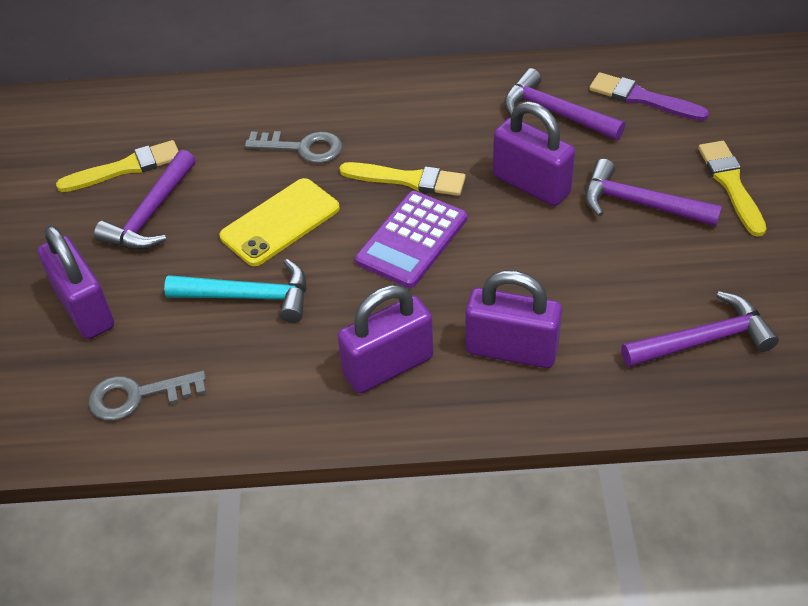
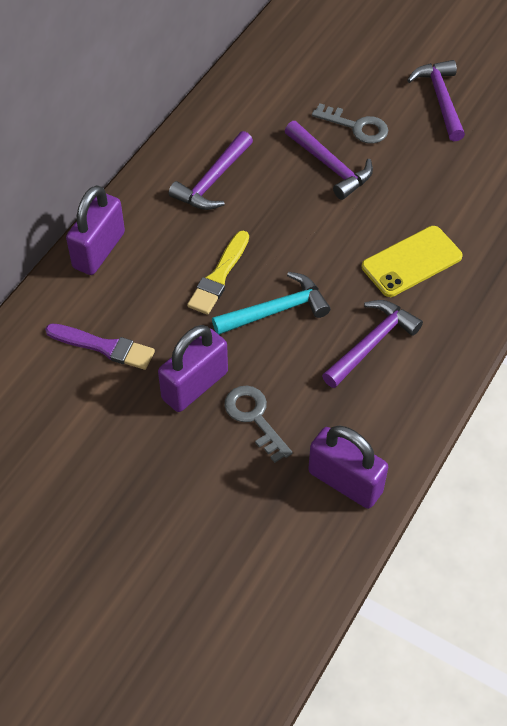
purple calculator: 1 -> 0
purple padlock: 4 -> 3
yellow brush: 3 -> 1

